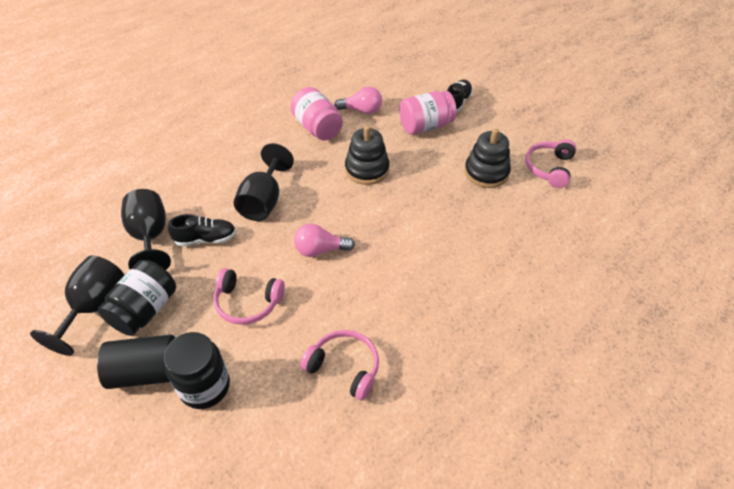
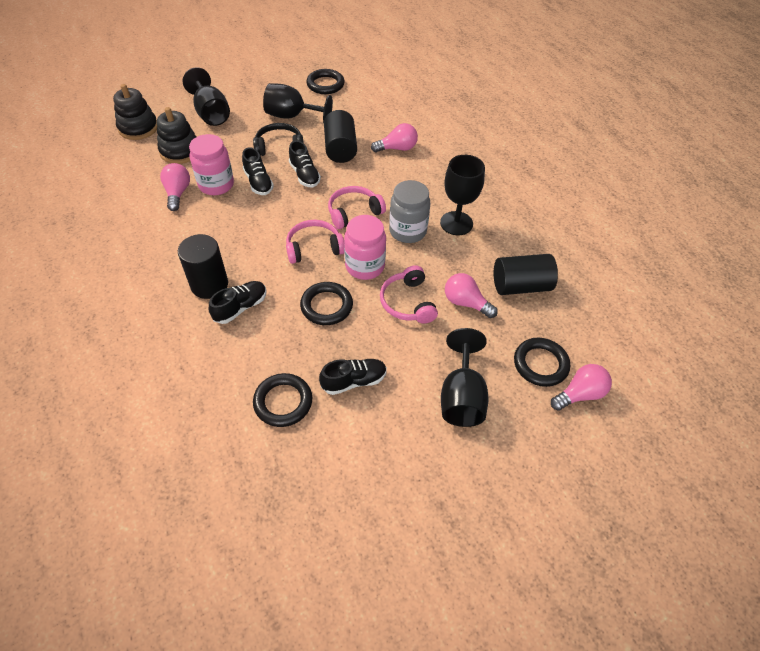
black cylinder: 1 -> 3
black goblet: 3 -> 4
black headphones: 0 -> 1
black jar: 2 -> 0
black ring: 0 -> 4
black shoe: 2 -> 4
grey jar: 0 -> 1
pink light bulb: 2 -> 4

